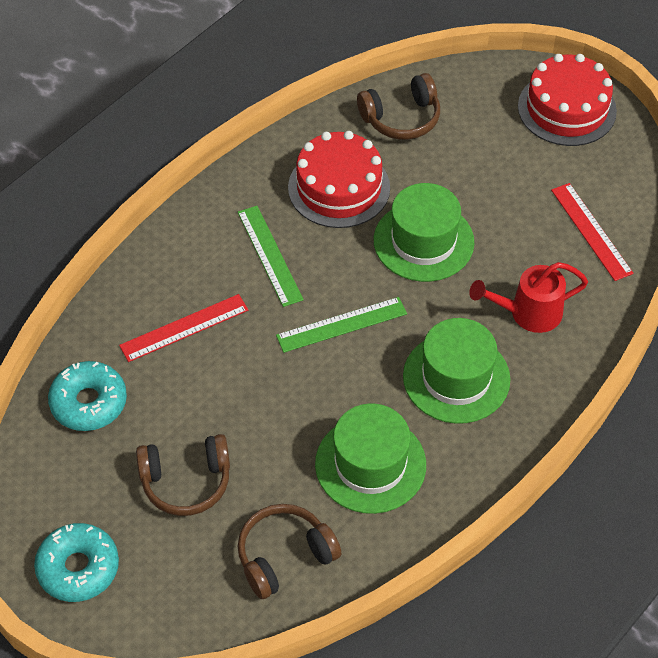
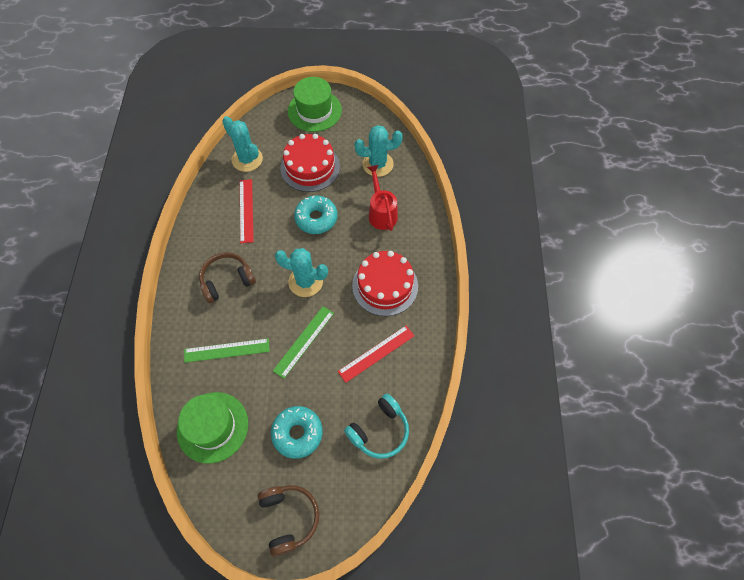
brown headphones: 3 -> 2
green hat: 3 -> 2
turquoise cactus: 0 -> 3
turquoise headphones: 0 -> 1

